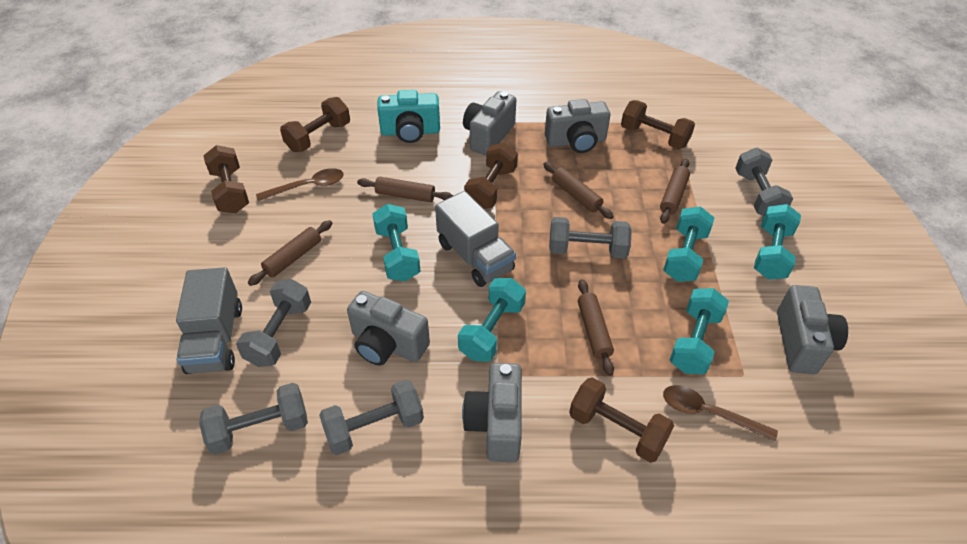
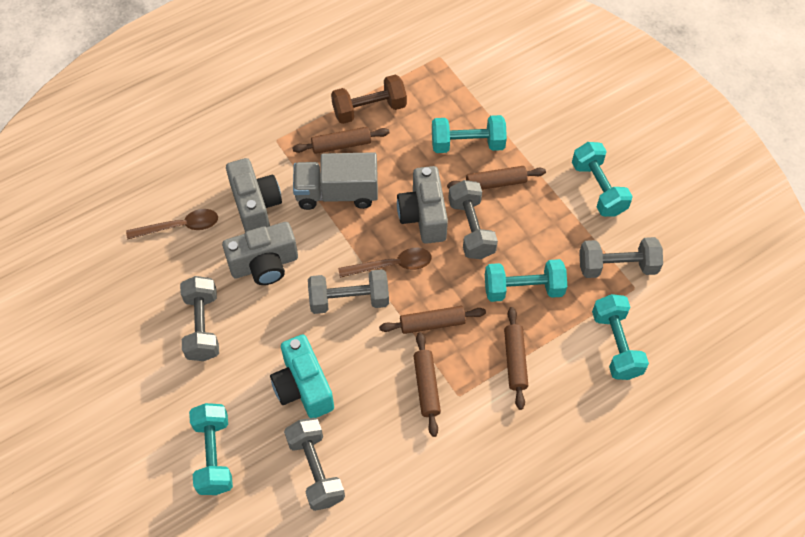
brown dumbbell: 5 -> 1
grey camera: 5 -> 3
grey truck: 2 -> 1

